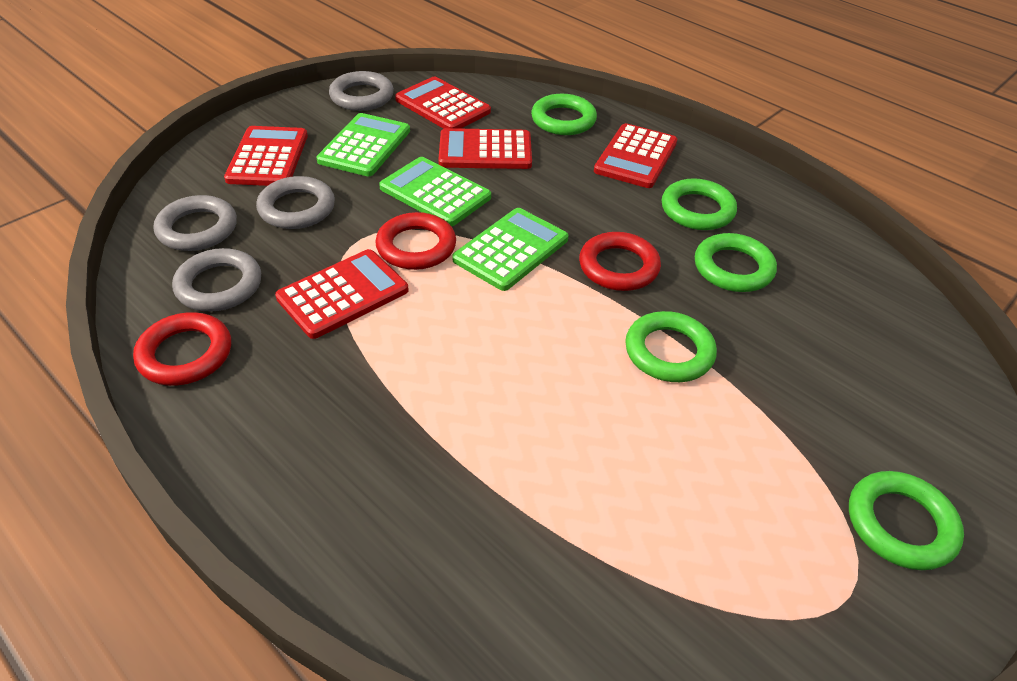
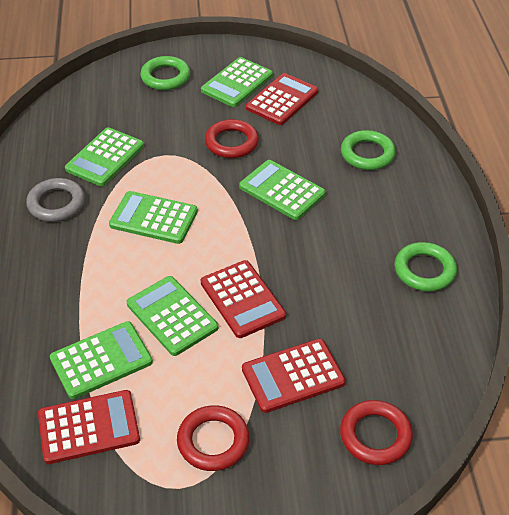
green calculator: 3 -> 6
green ring: 5 -> 3
grey ring: 4 -> 1
red calculator: 5 -> 4

